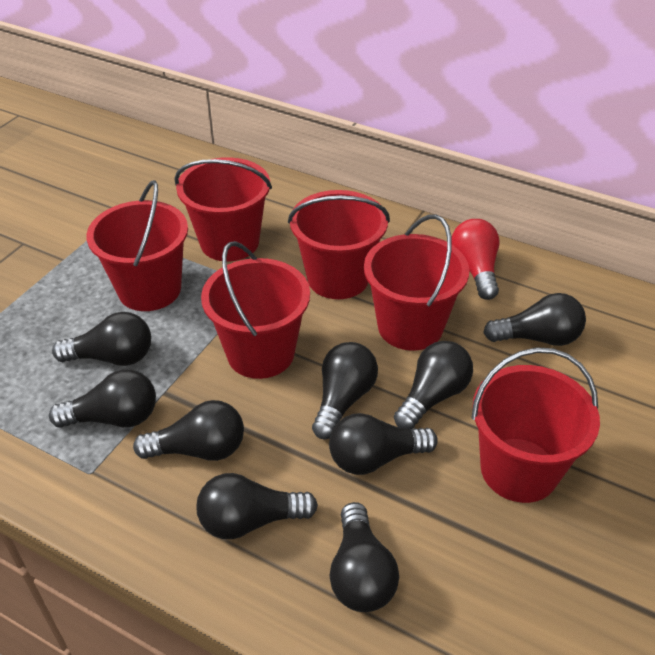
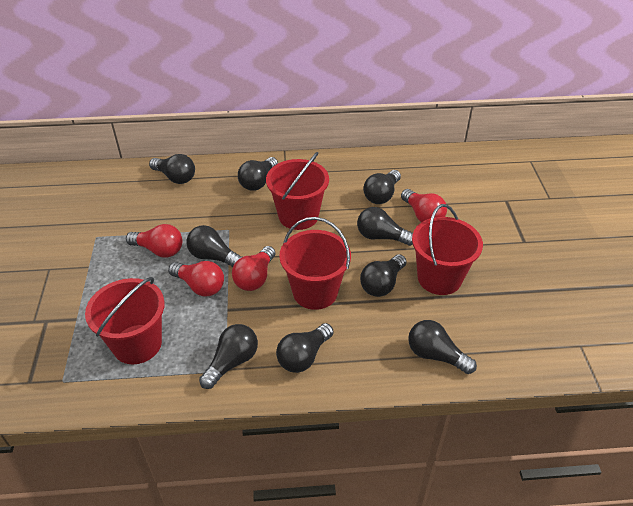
red bucket: 6 -> 4
red light bulb: 1 -> 4

